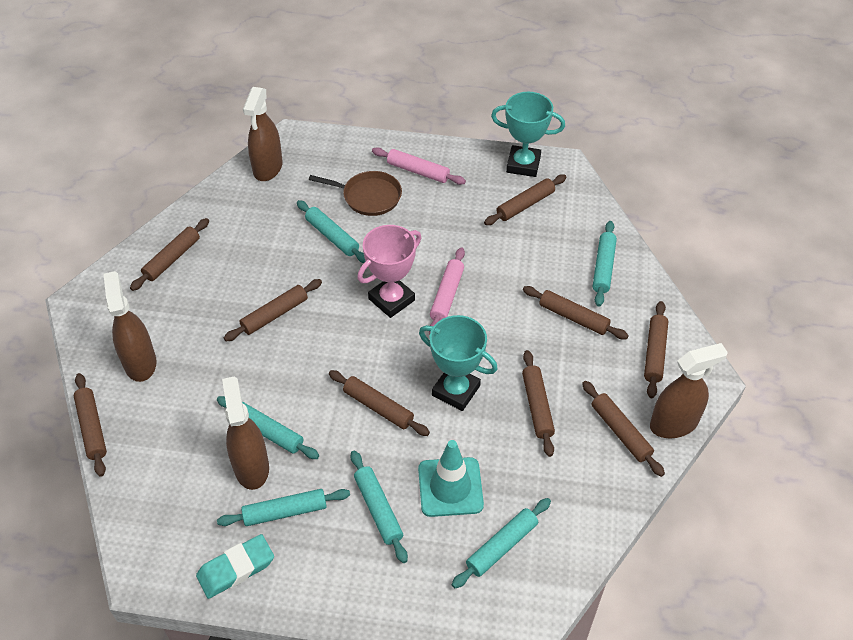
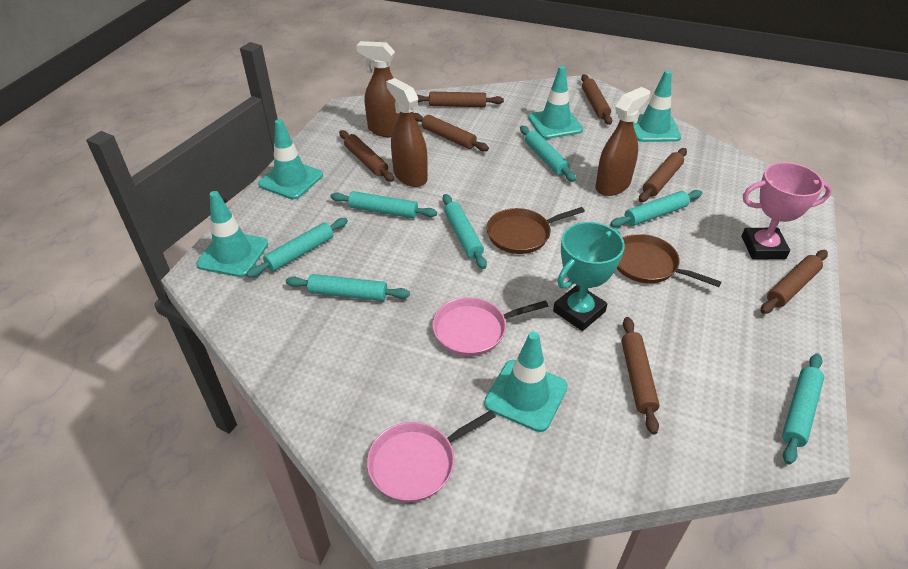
brown pan: 1 -> 2
brown rolling pin: 9 -> 7
brown spray bottle: 4 -> 3
pink pan: 0 -> 2
pink rolling pin: 2 -> 0
turquoise eraser: 1 -> 0
turquoise rolling pin: 6 -> 7
turquoise traffic cone: 1 -> 5
turquoise trophy: 2 -> 1

